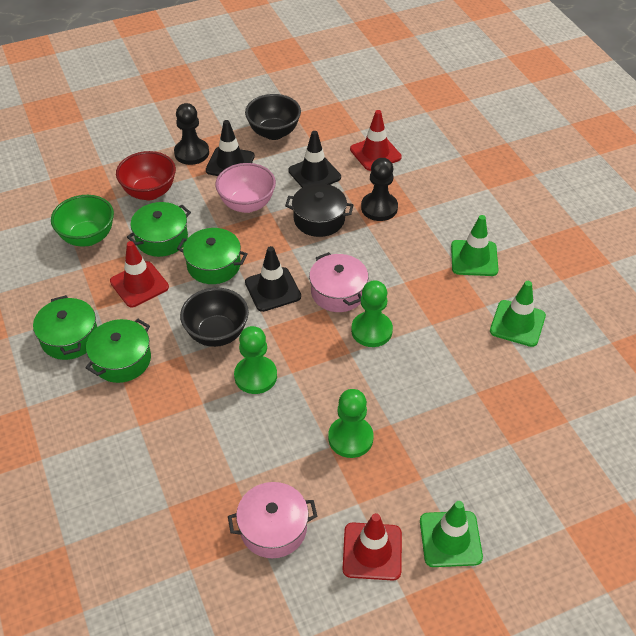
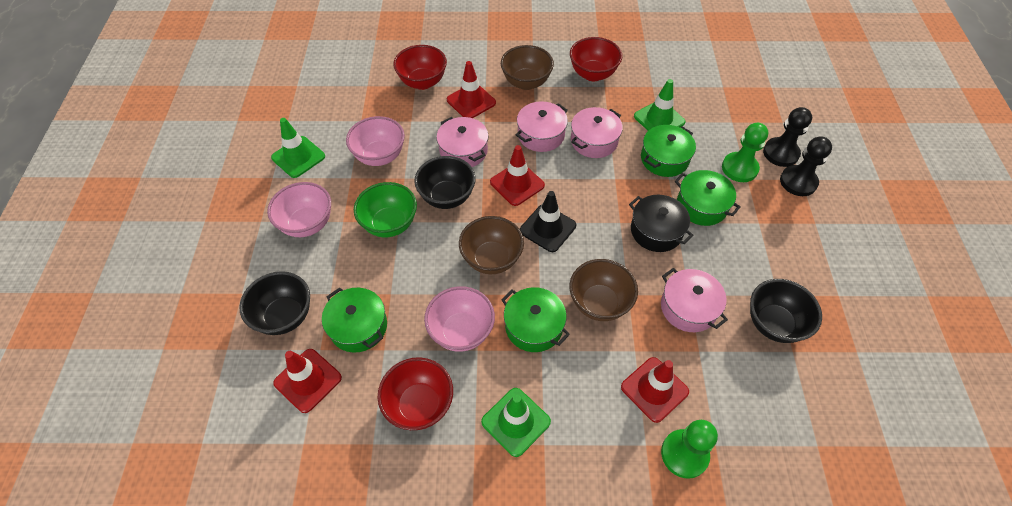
black bowl: 2 -> 3
black traffic cone: 3 -> 1
brown bowl: 0 -> 3
green pawn: 3 -> 2
pink bowl: 1 -> 3
pink pot: 2 -> 4
red bowl: 1 -> 3
red traffic cone: 3 -> 4

